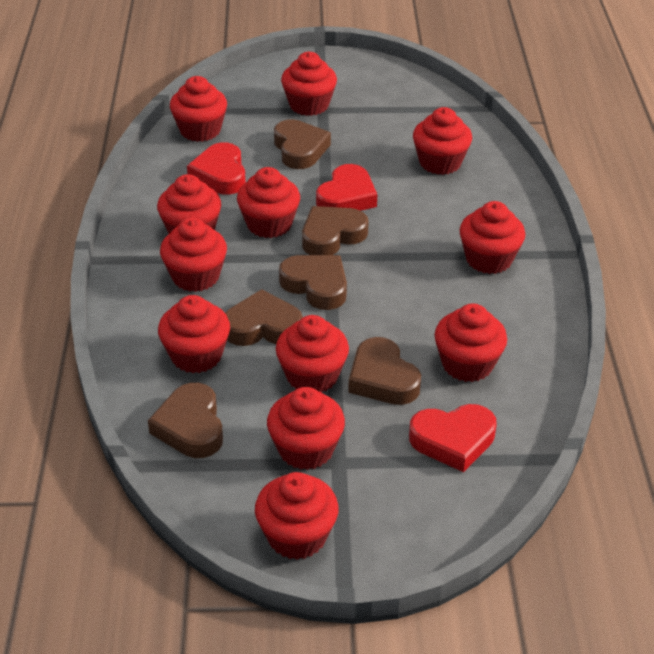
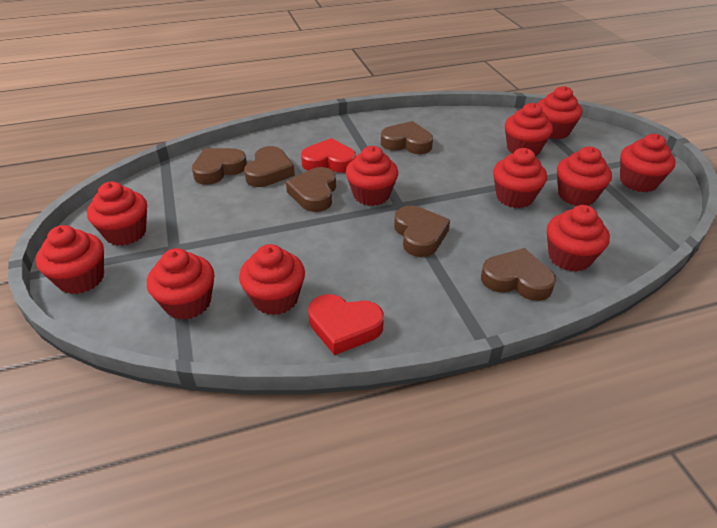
red cupcake: 12 -> 11
red heart: 3 -> 2

